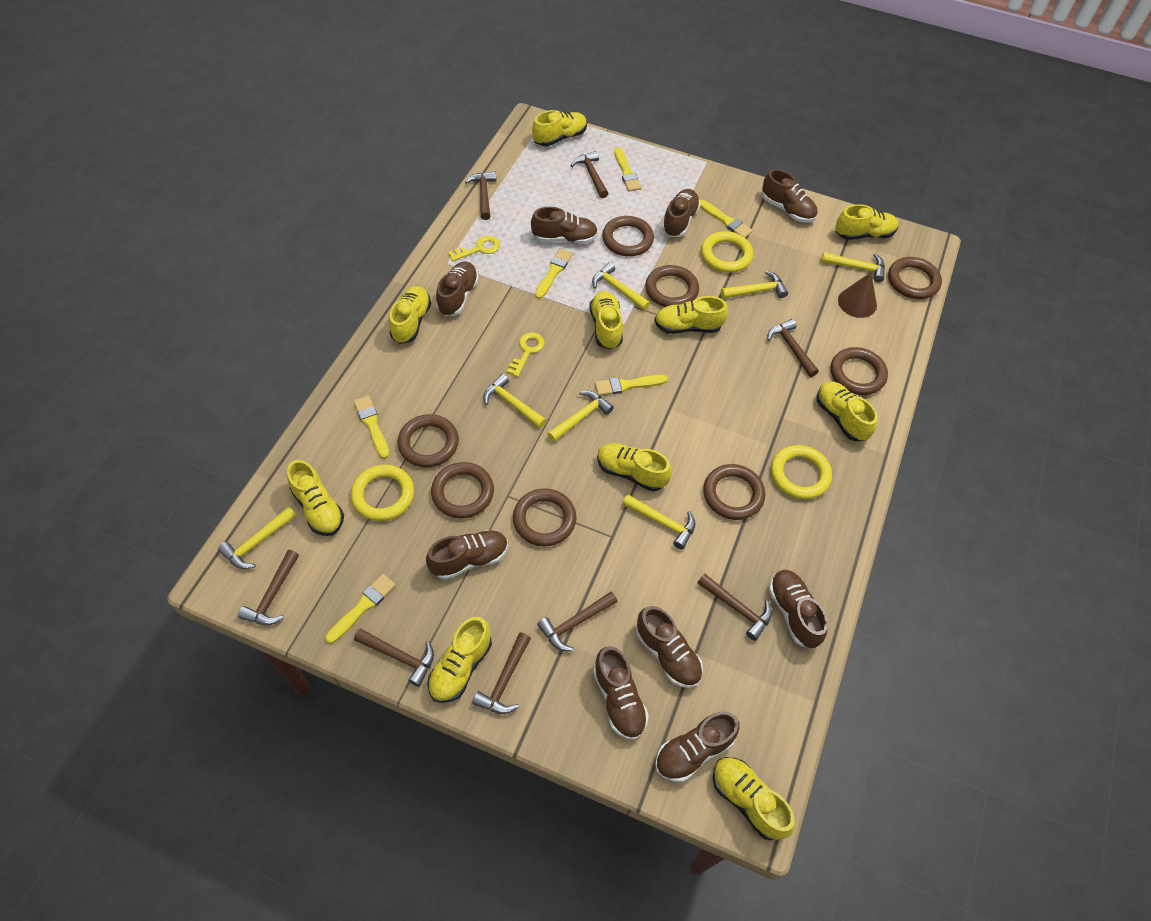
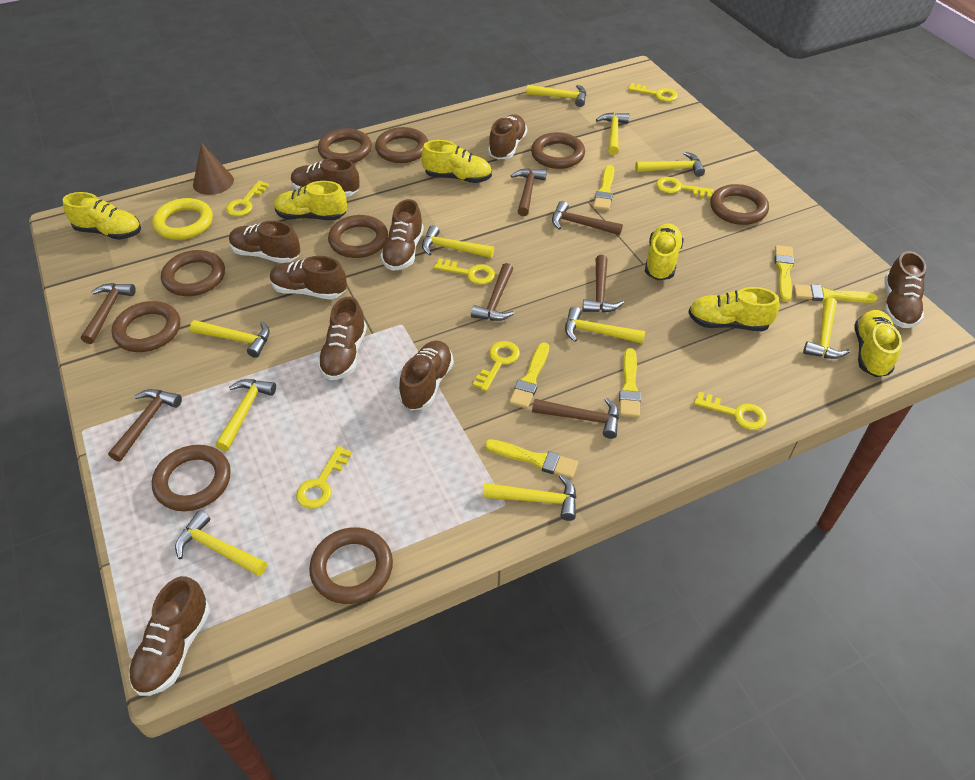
brown hammer: 8 -> 7
brown ring: 8 -> 9
yellow hammer: 7 -> 10
yellow key: 2 -> 7
yellow ring: 3 -> 1
yellow shoe: 10 -> 6

